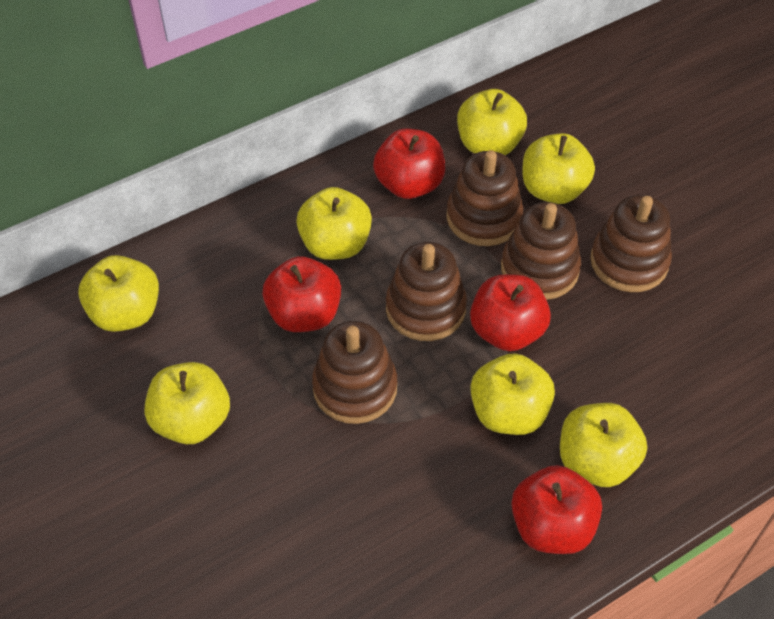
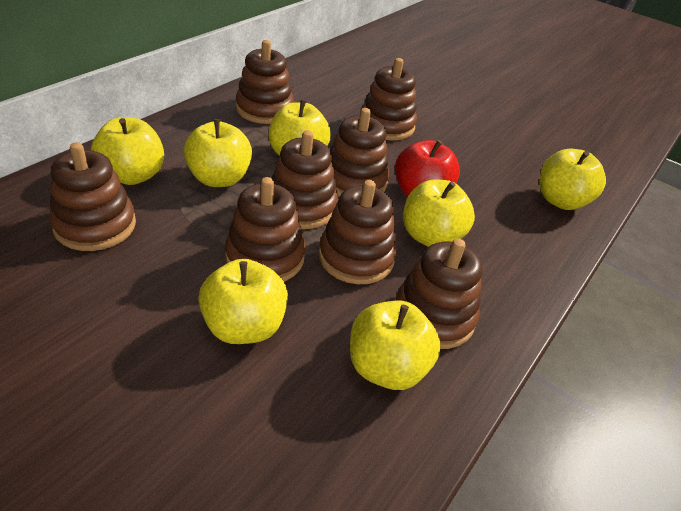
brown stacking toy: 5 -> 8
red apple: 4 -> 1

